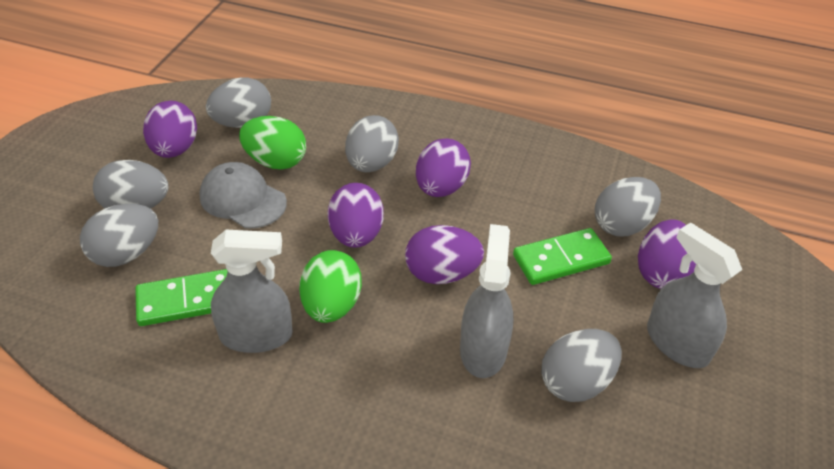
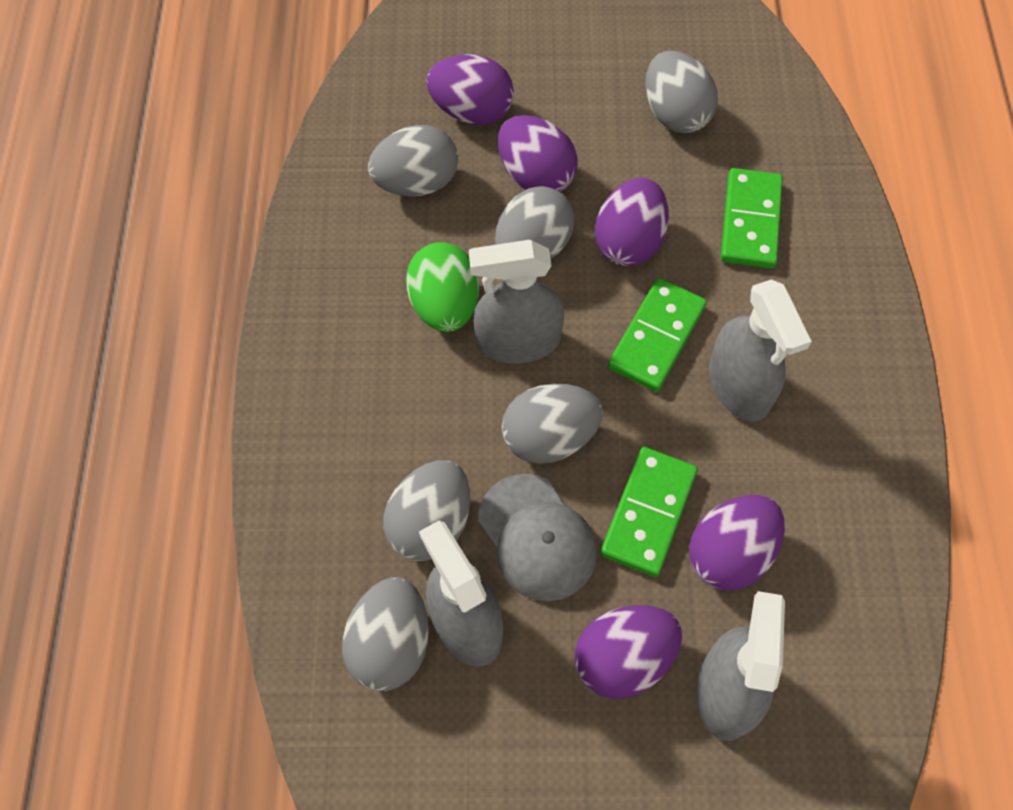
green domino: 2 -> 3
green egg: 2 -> 1
grey spray bottle: 3 -> 4

